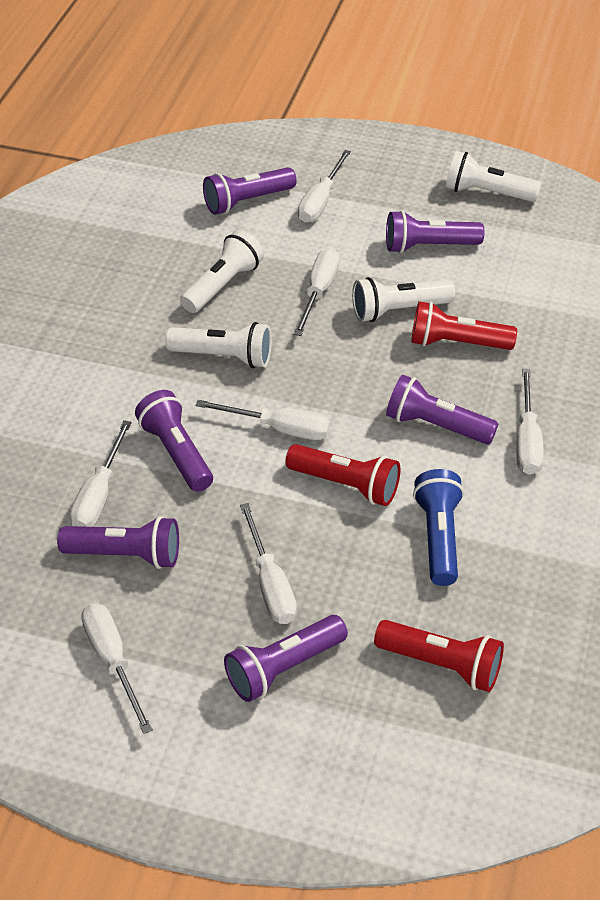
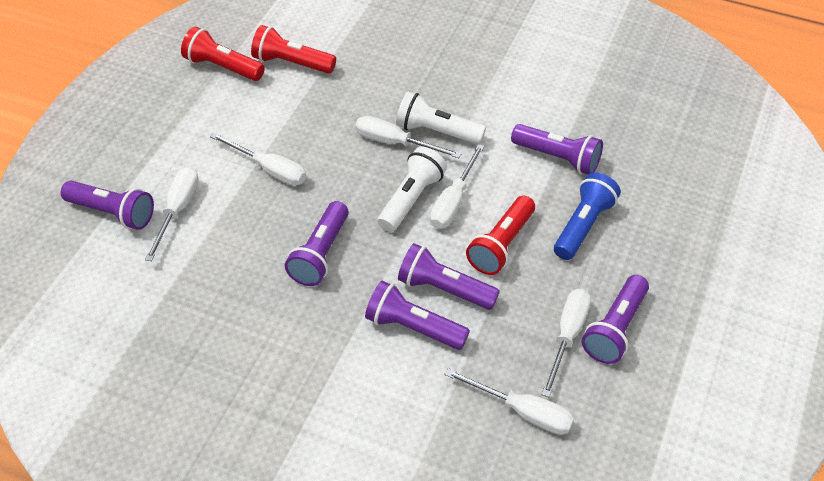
white flashlight: 4 -> 2
white screwdriver: 7 -> 6

